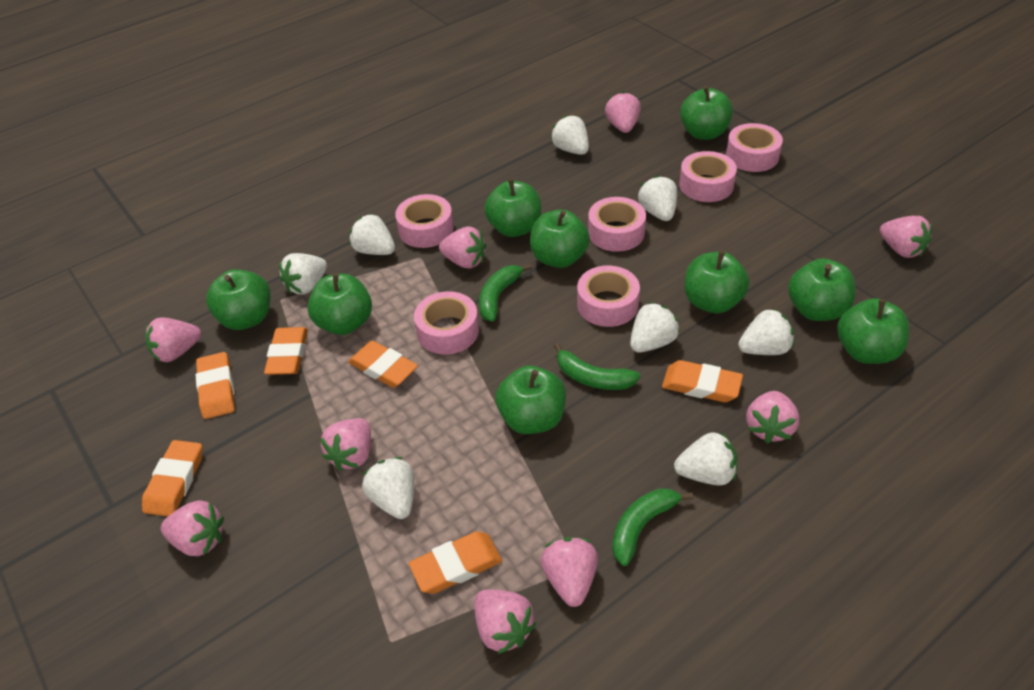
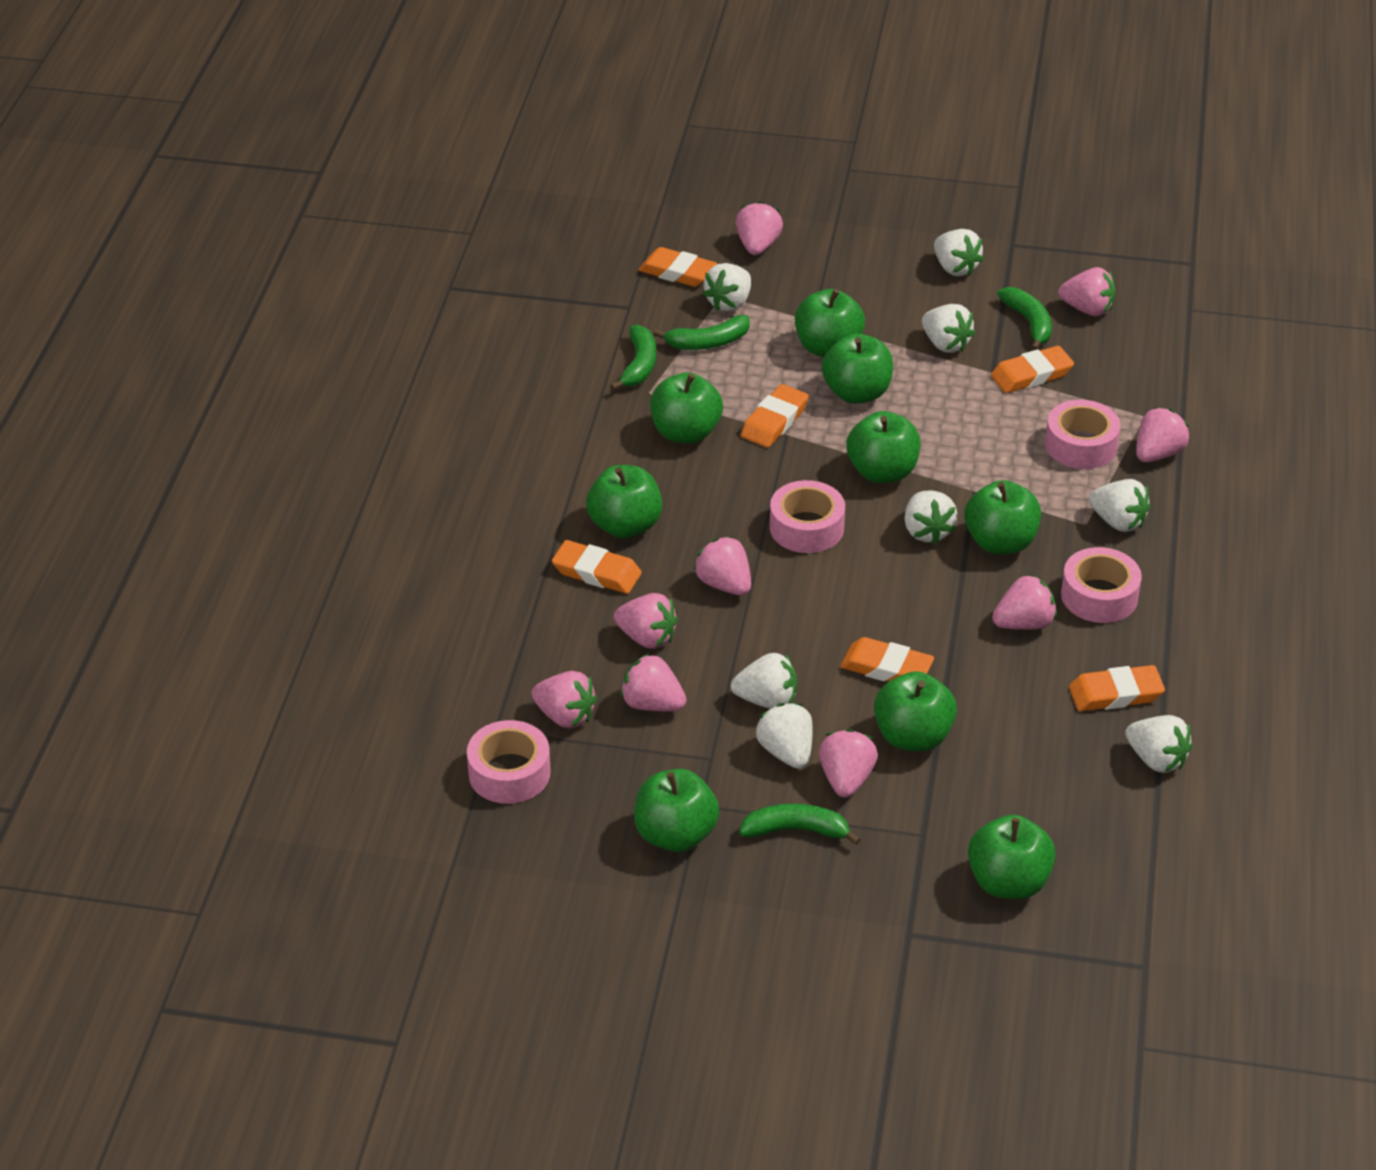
green banana: 3 -> 4
pink tape: 6 -> 4

